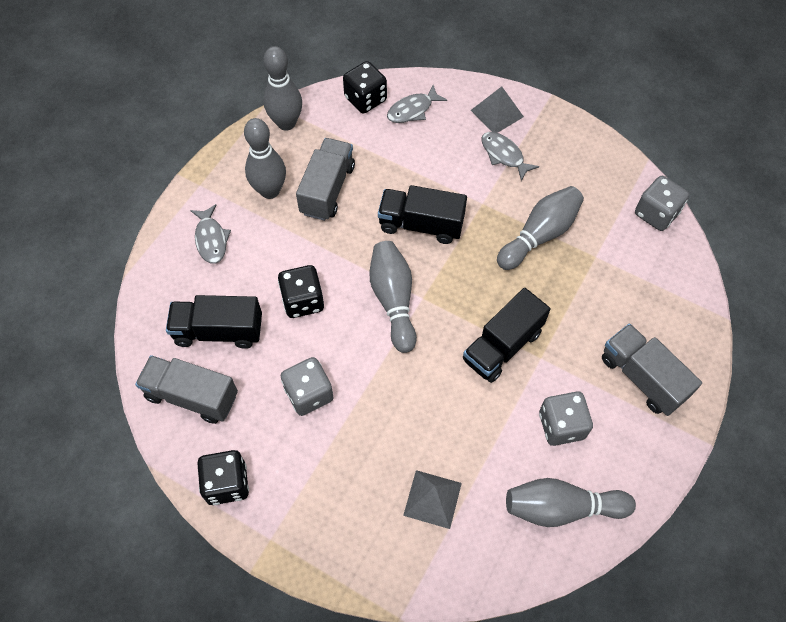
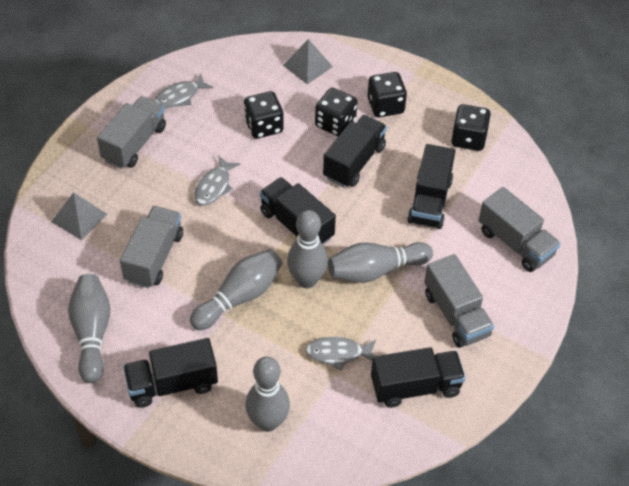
black dice: 3 -> 4
black truck: 3 -> 5
grey dice: 3 -> 0
grey truck: 3 -> 4

